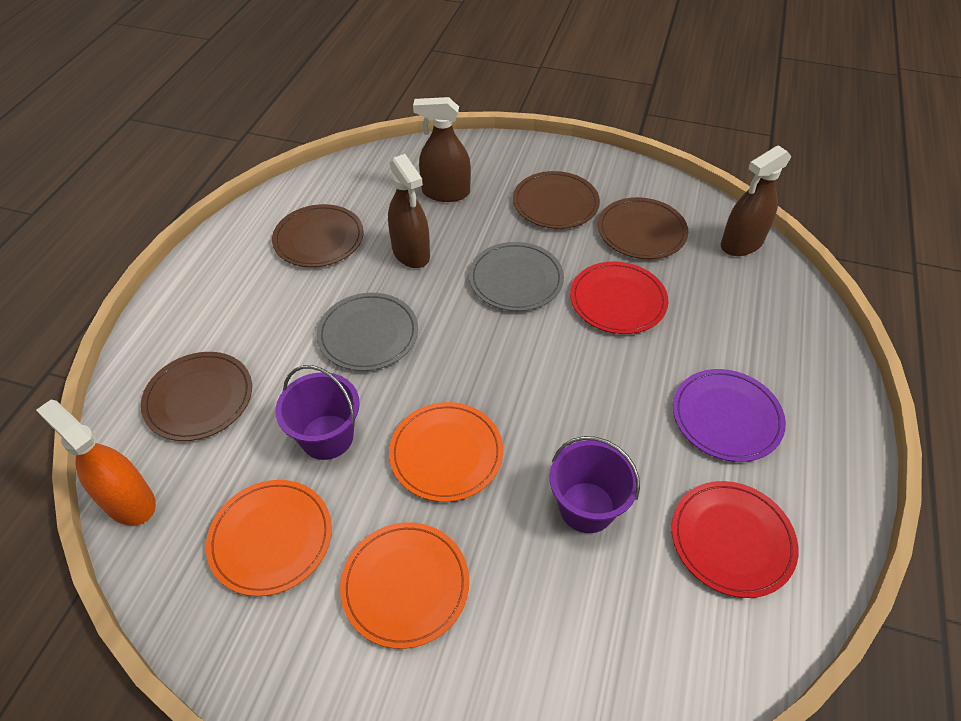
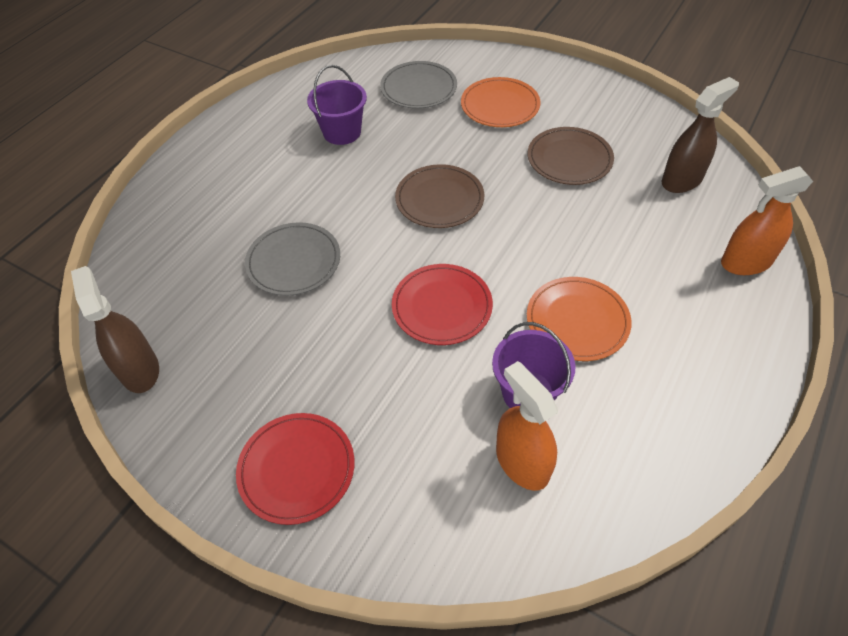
brown plate: 4 -> 2
brown spray bottle: 3 -> 2
orange plate: 3 -> 2
orange spray bottle: 1 -> 2
purple plate: 1 -> 0

